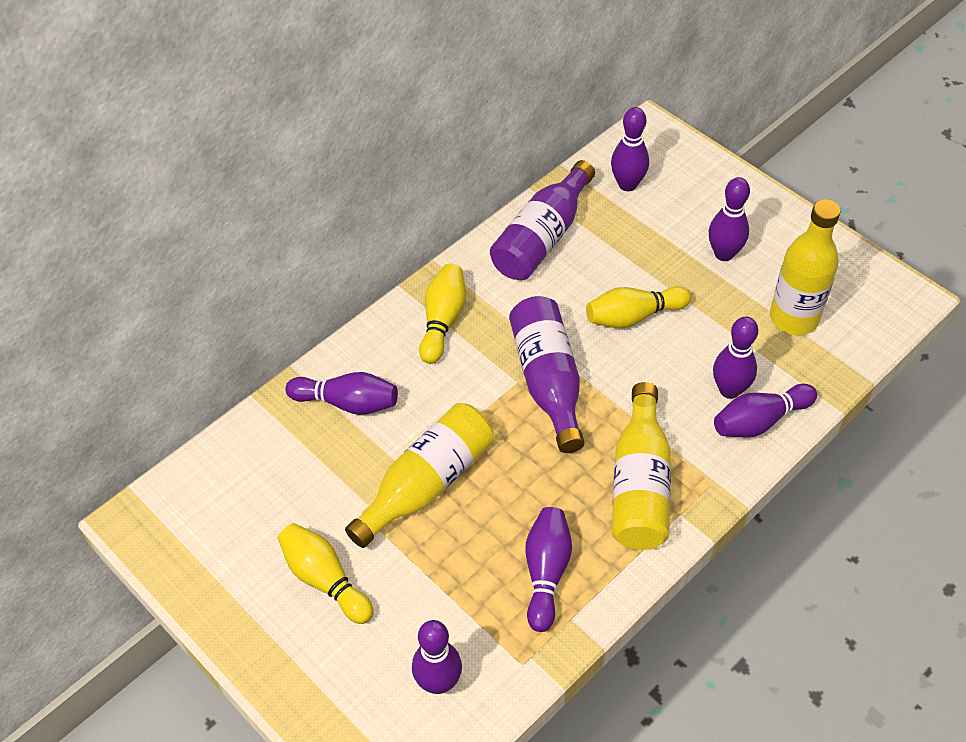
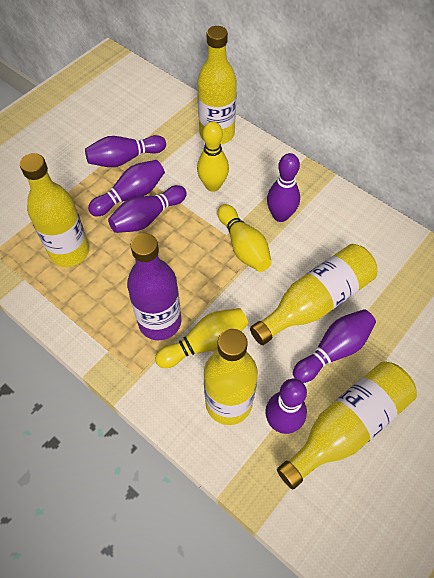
purple bottle: 2 -> 1
purple bowling pin: 7 -> 6
yellow bottle: 3 -> 5

